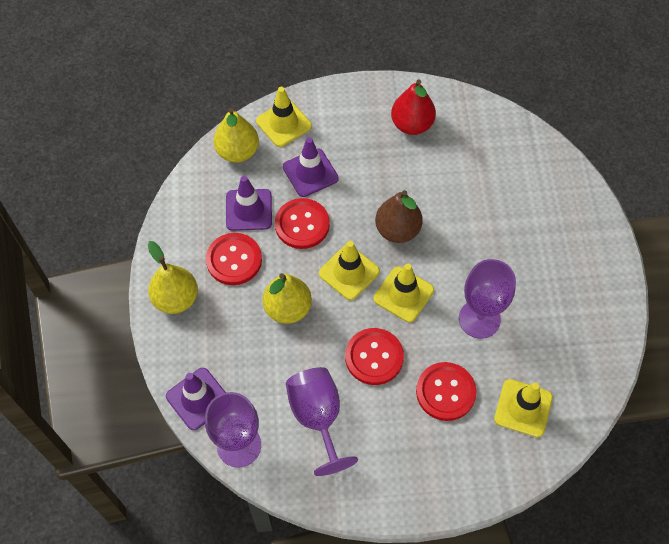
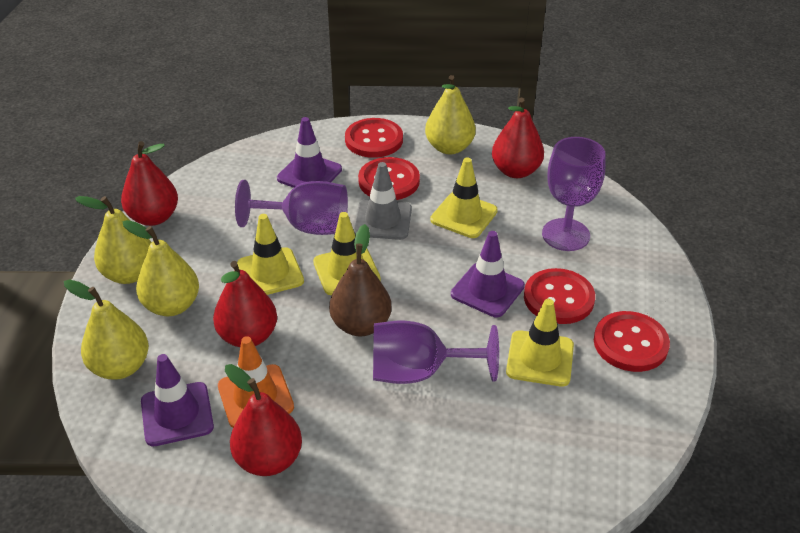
grey traffic cone: 0 -> 1
orange traffic cone: 0 -> 1
red pear: 1 -> 4
yellow pear: 3 -> 4

